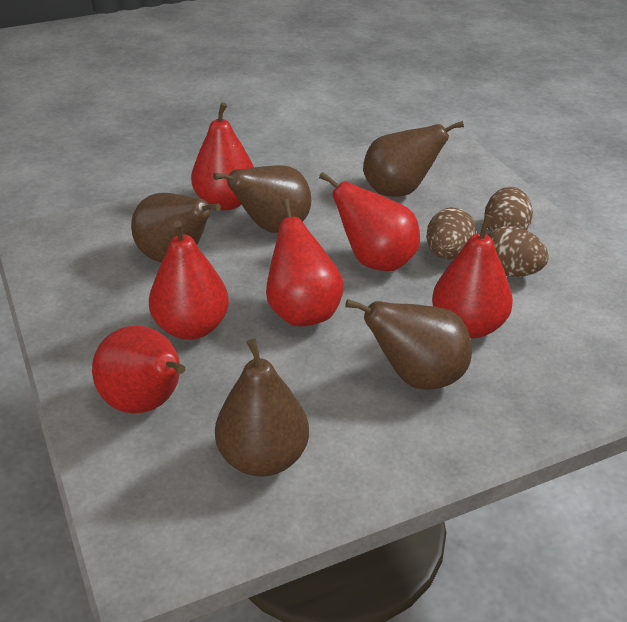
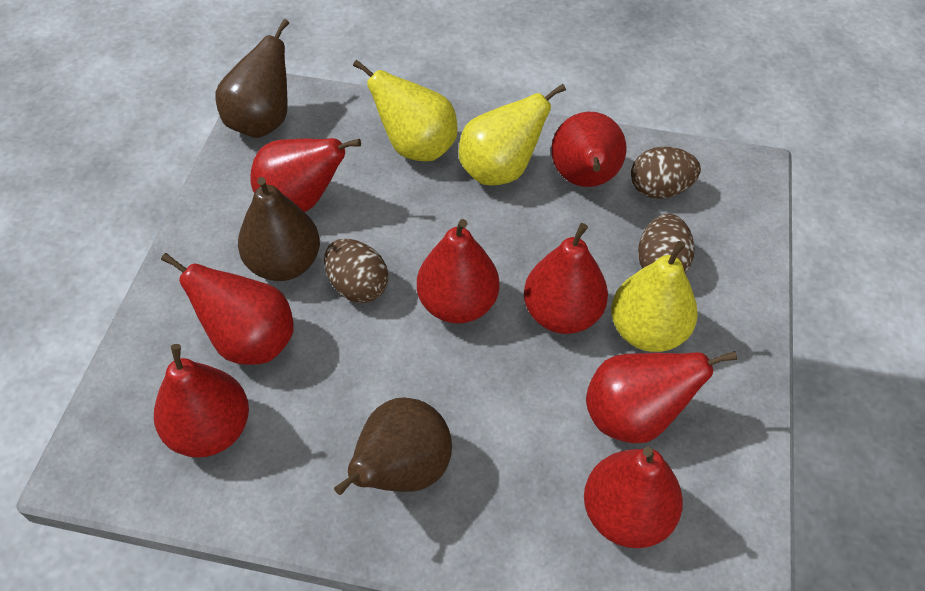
brown pear: 5 -> 3
red pear: 6 -> 8
yellow pear: 0 -> 3

